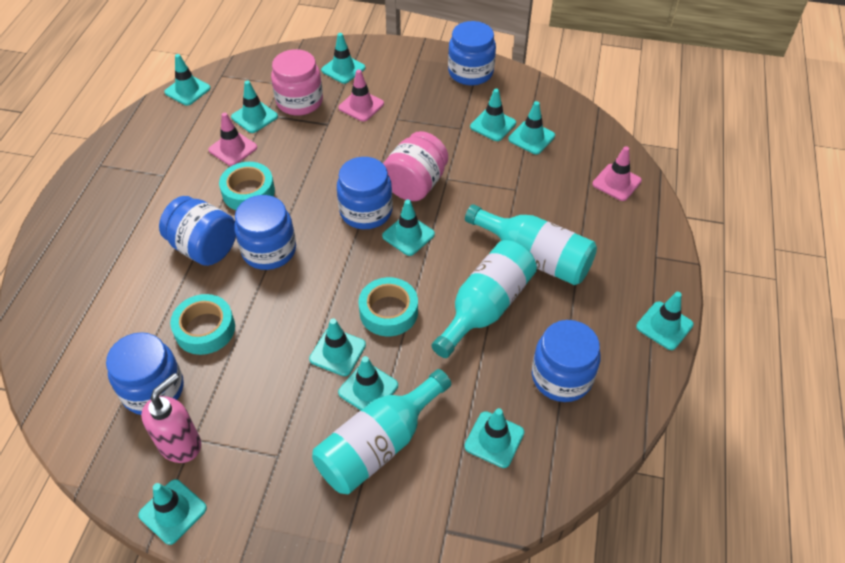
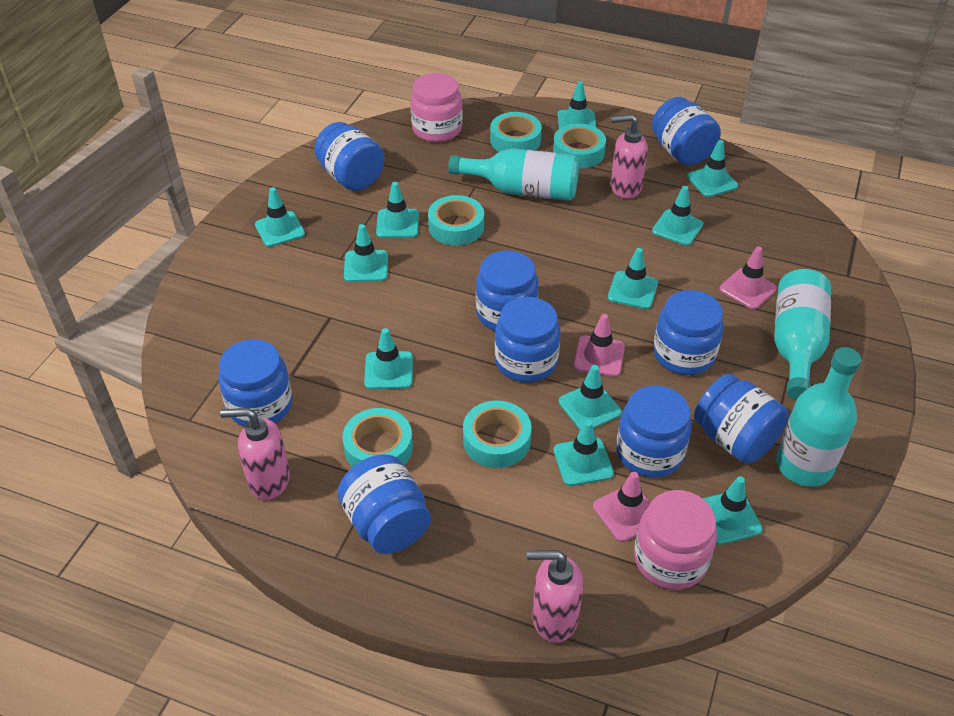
blue jar: 6 -> 9
pink soap dispenser: 1 -> 3
turquoise tape: 3 -> 5

